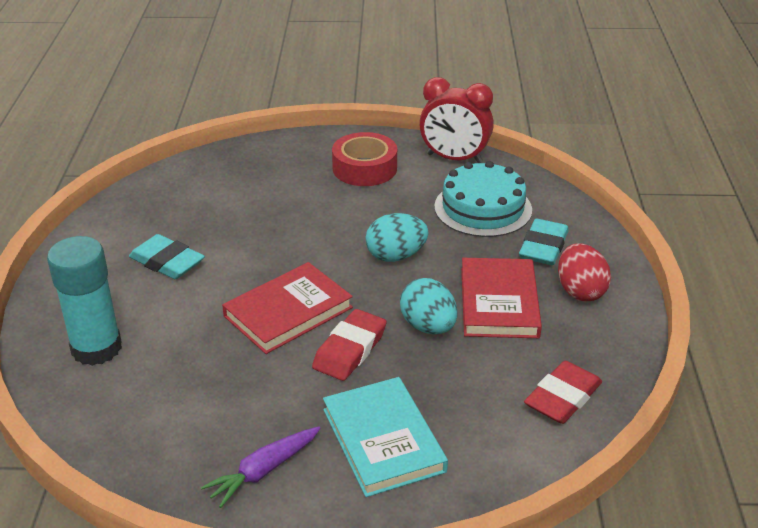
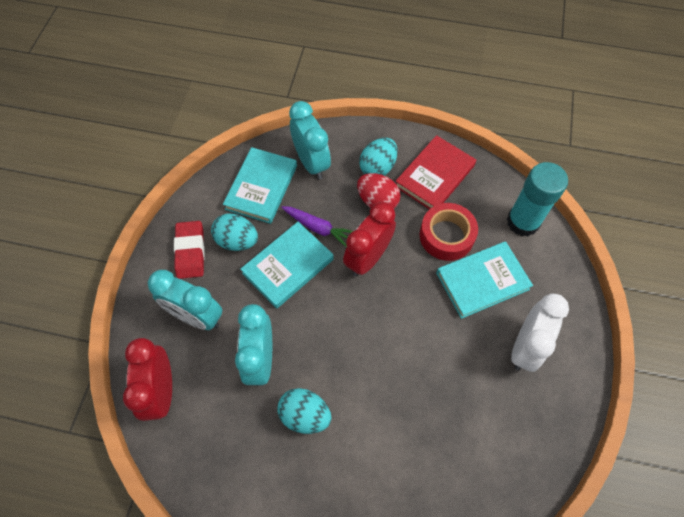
red book: 2 -> 1
red clock: 1 -> 2
red eraser: 2 -> 1
turquoise book: 1 -> 3
turquoise cake: 1 -> 0
turquoise clock: 0 -> 3
turquoise egg: 2 -> 3
turquoise eraser: 2 -> 0
white clock: 0 -> 1

